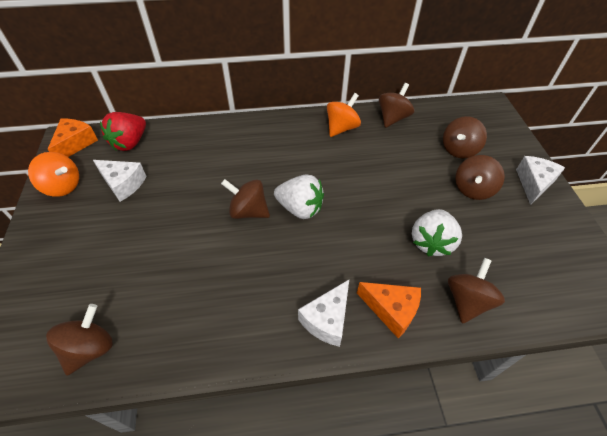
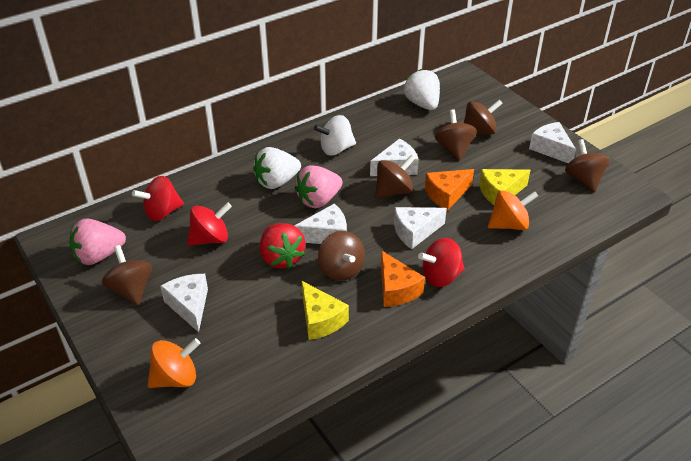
pink strawberry: 0 -> 2
red spinning top: 0 -> 3
white cheese: 3 -> 5
white spinning top: 0 -> 1
yellow cheese: 0 -> 2

